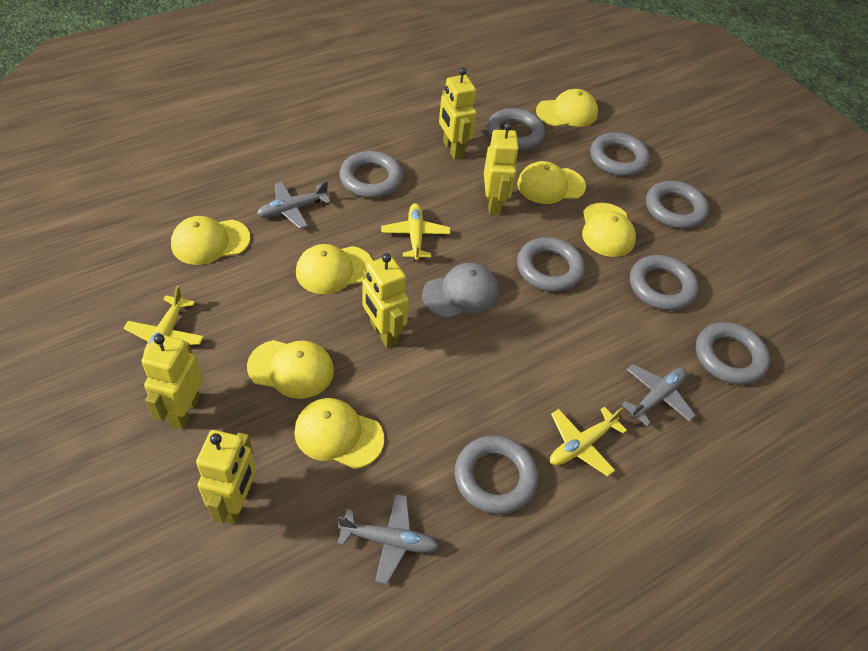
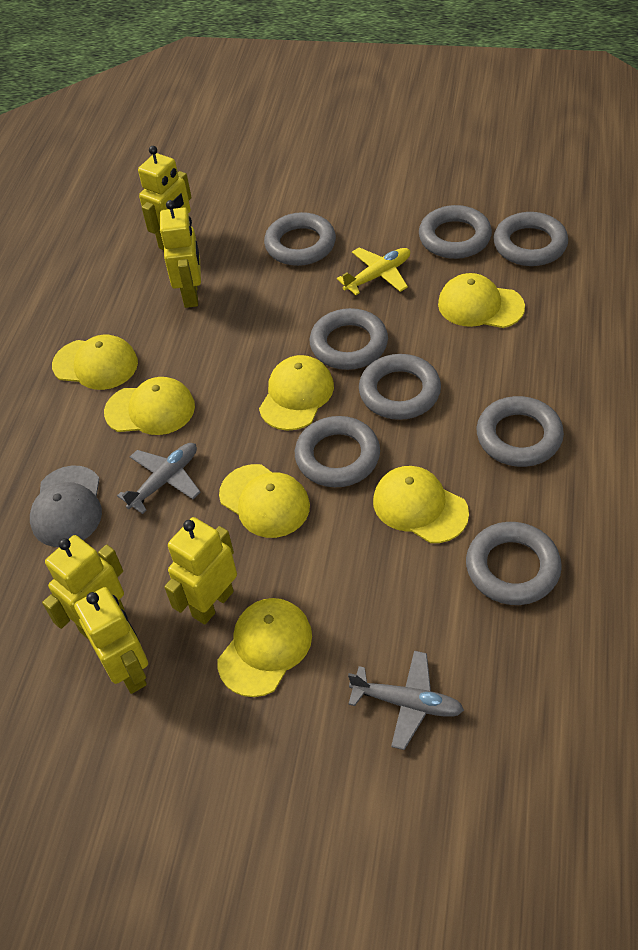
grey plane: 3 -> 2
yellow plane: 3 -> 1

